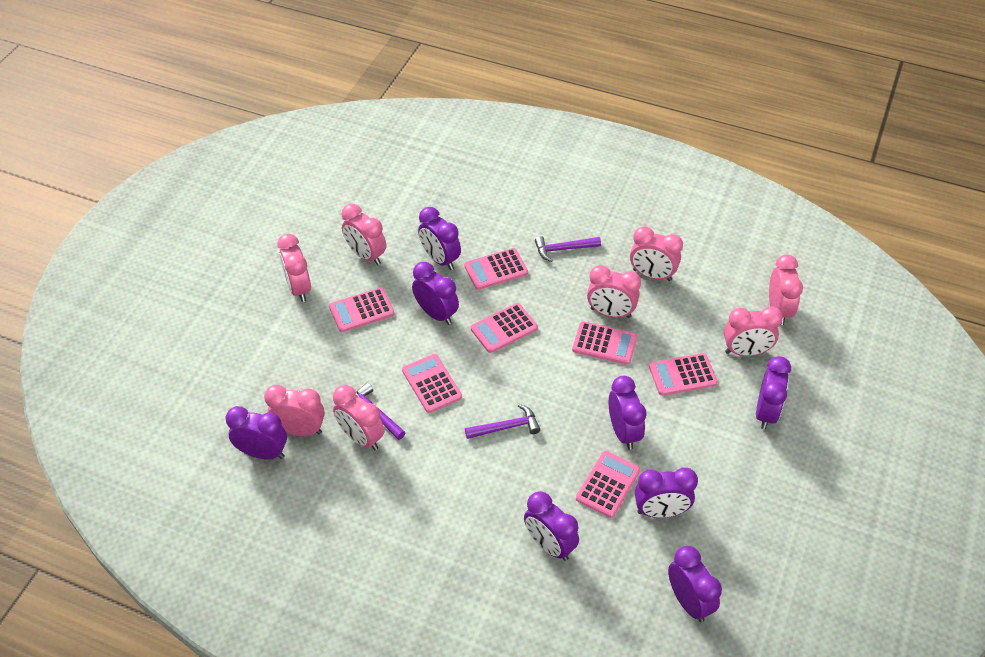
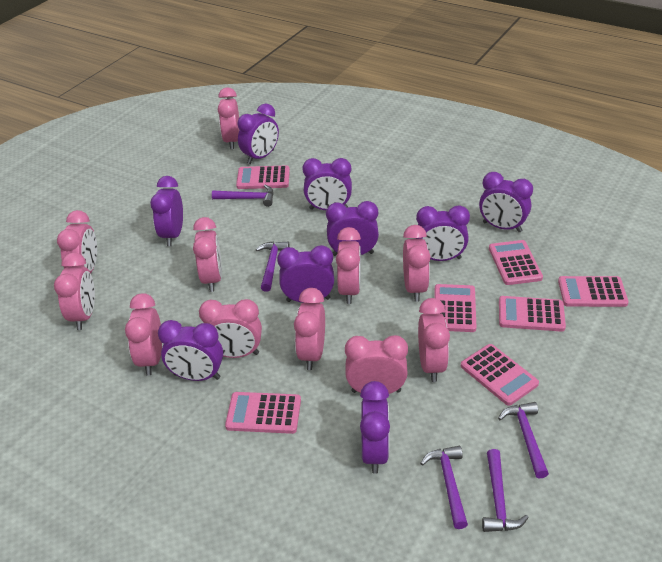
pink clock: 8 -> 11
purple clock: 8 -> 9
purple hammer: 3 -> 5

